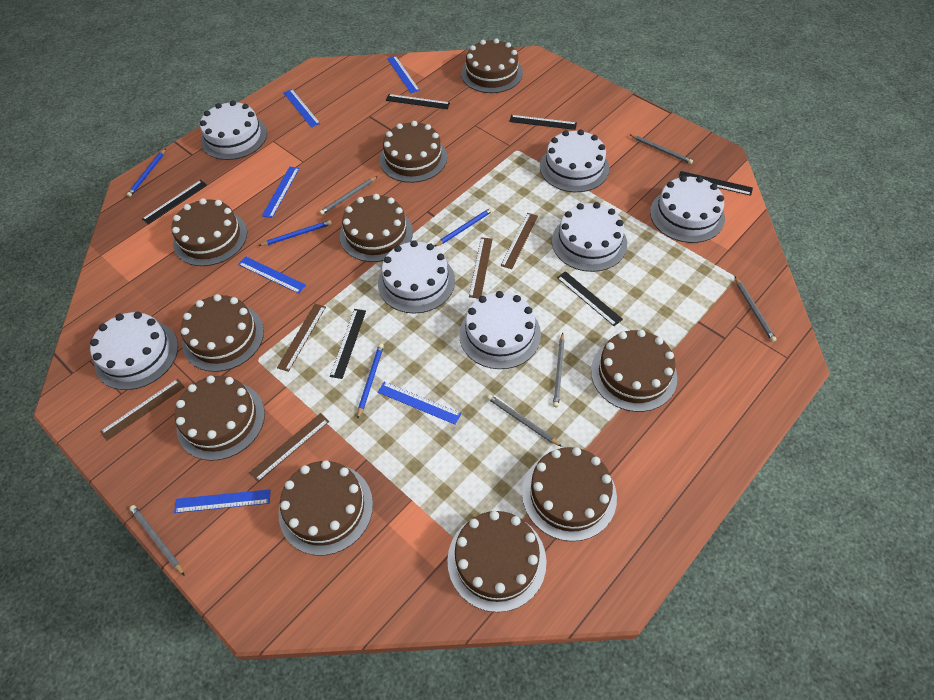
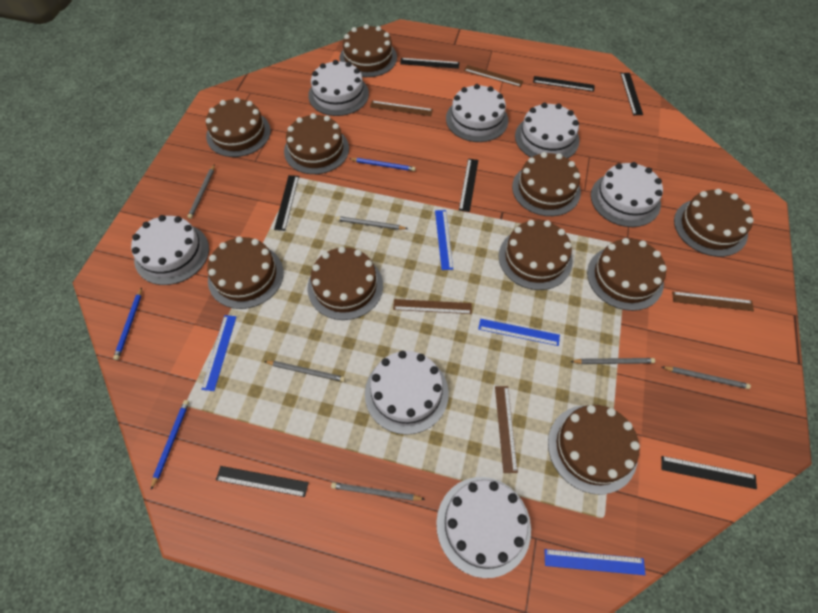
black ruler: 6 -> 7
blue pencil: 4 -> 3
blue ruler: 6 -> 4

